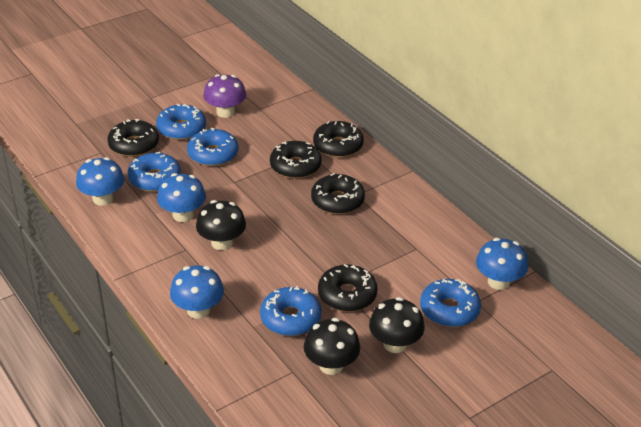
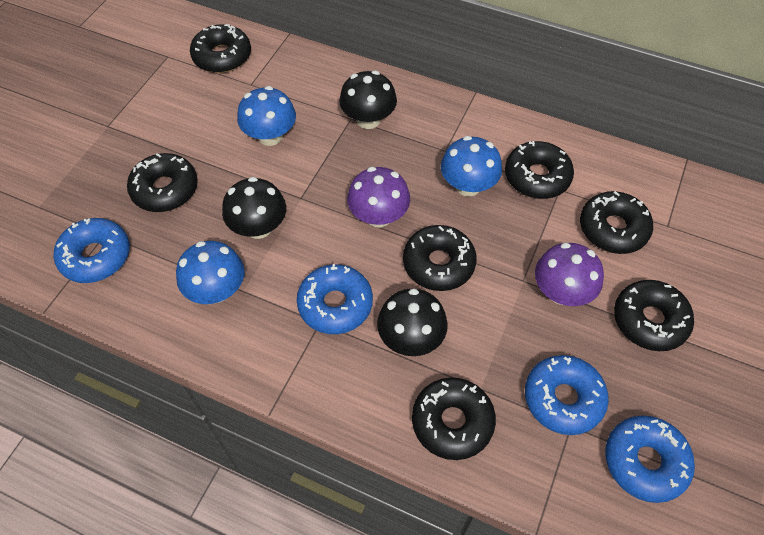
black donut: 5 -> 7
blue donut: 5 -> 4
blue mushroom: 4 -> 3
purple mushroom: 1 -> 2

